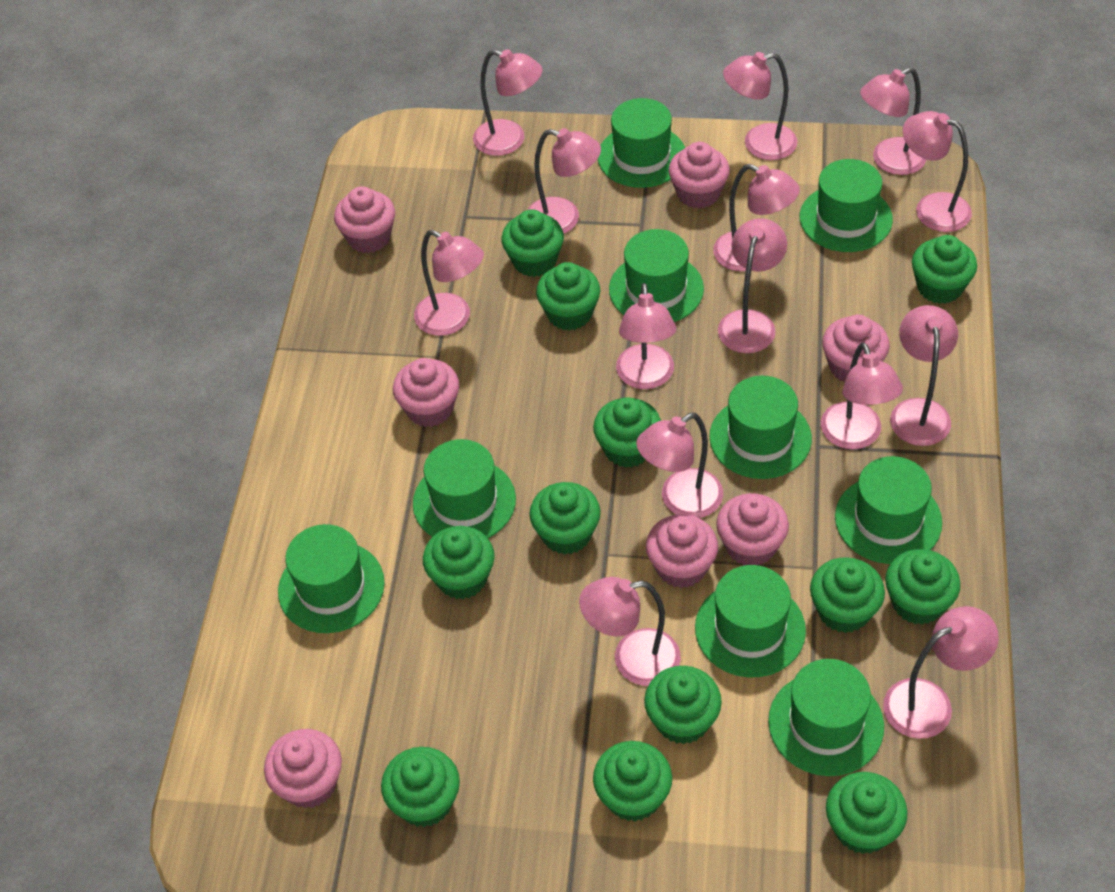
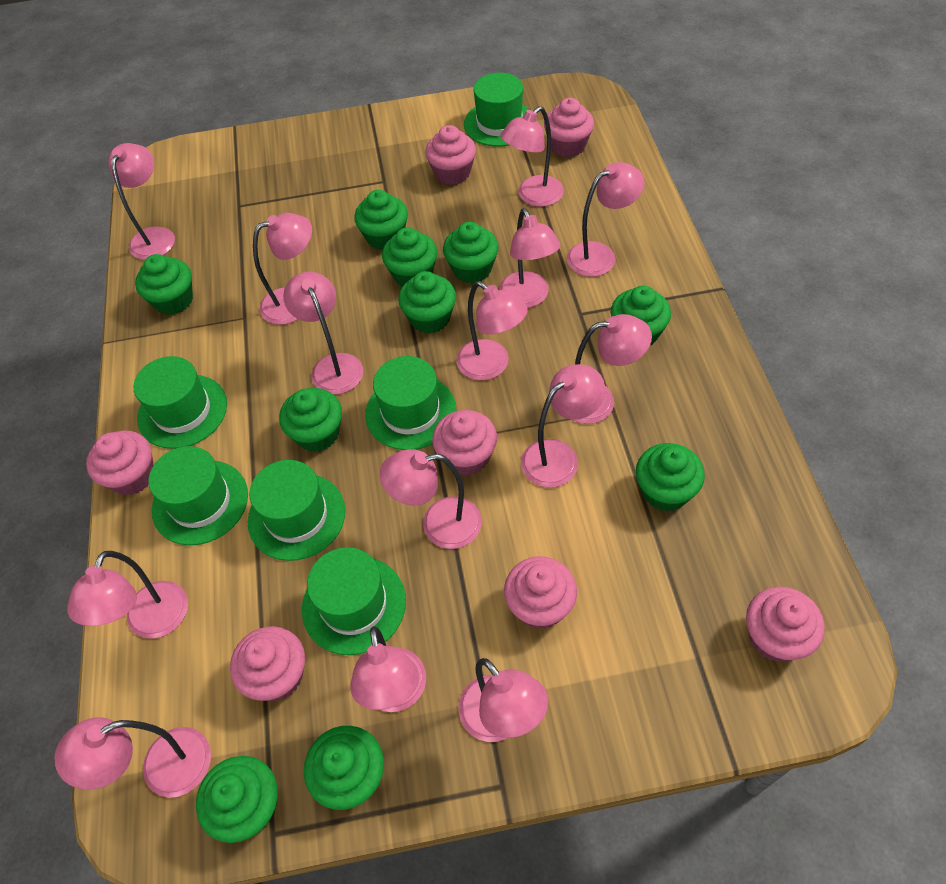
green cupcake: 12 -> 10
green hat: 9 -> 6

